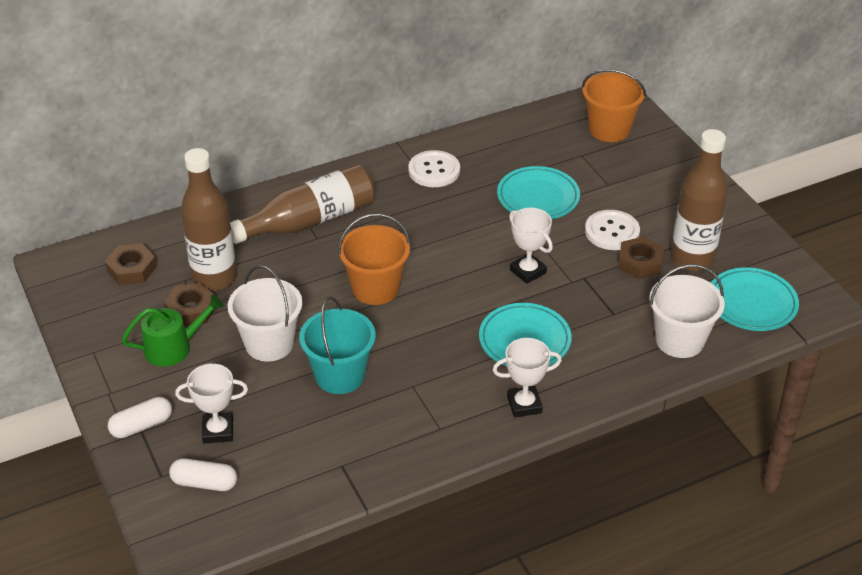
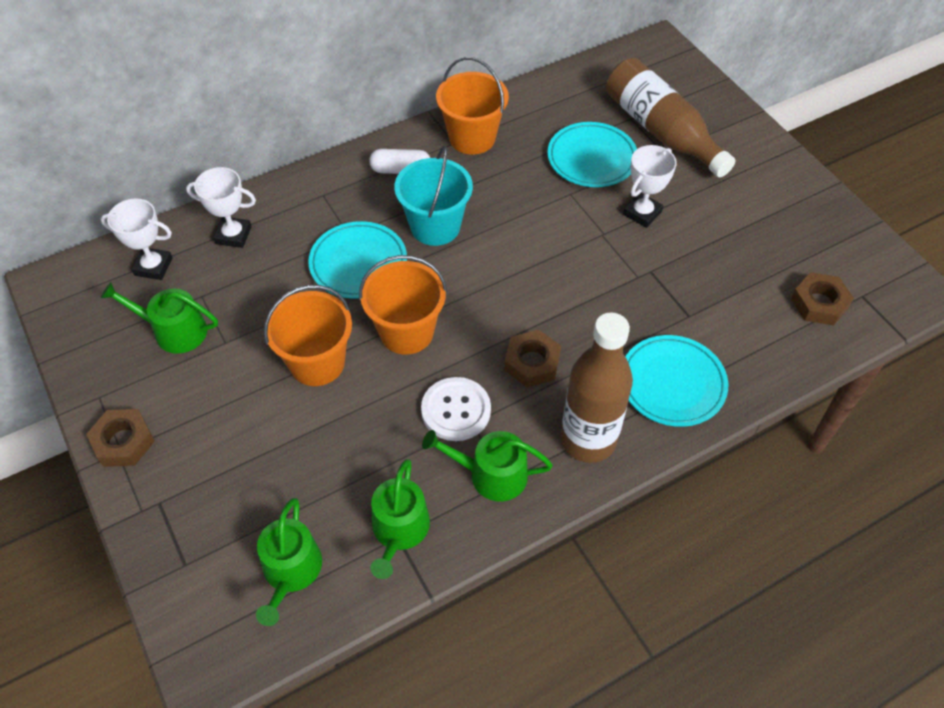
brown bottle: 3 -> 2
green watering can: 1 -> 4
orange bucket: 2 -> 3
white bucket: 2 -> 0
white button: 2 -> 1
white capsule: 2 -> 1

